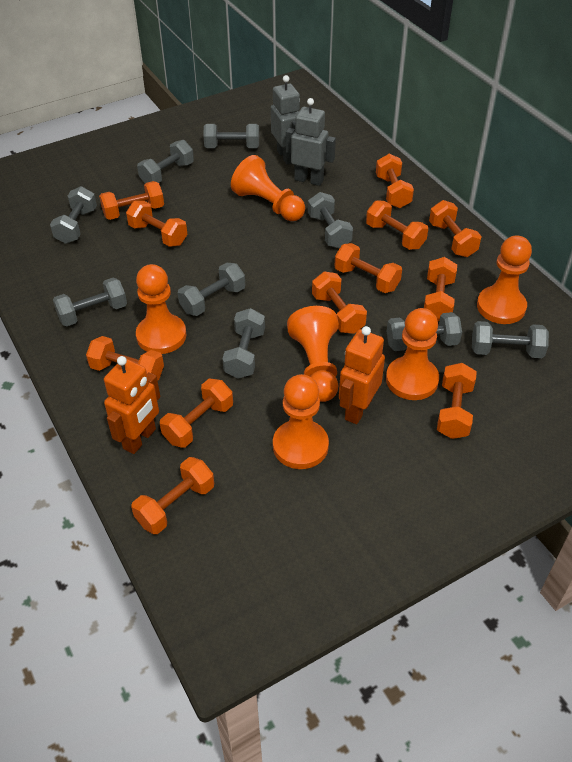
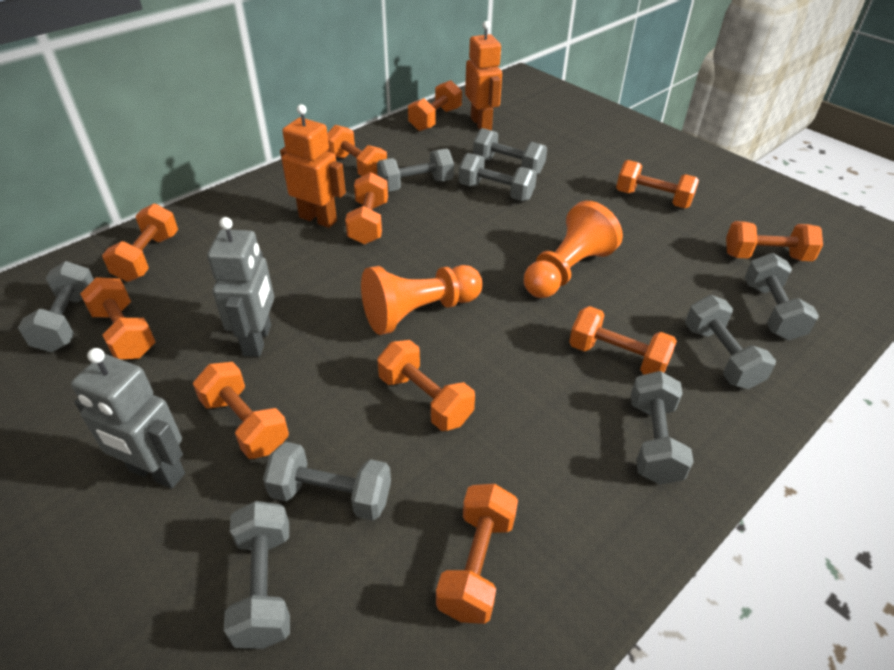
orange dumbbell: 12 -> 11
orange pawn: 6 -> 2

